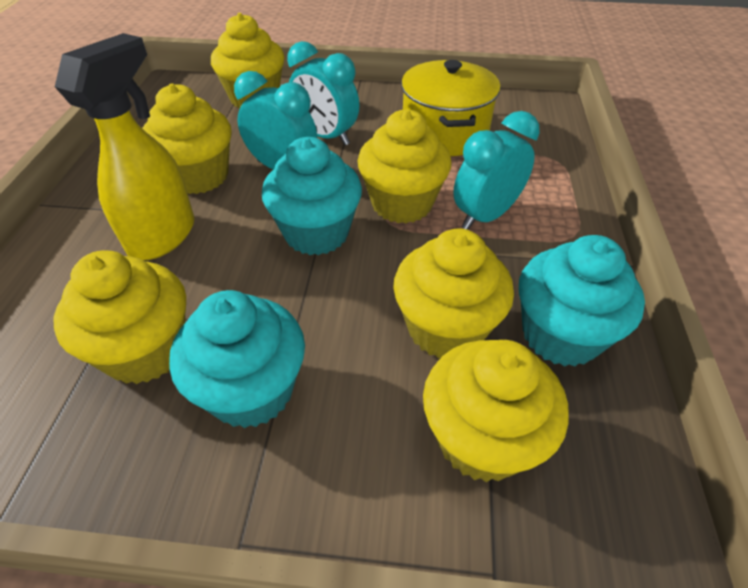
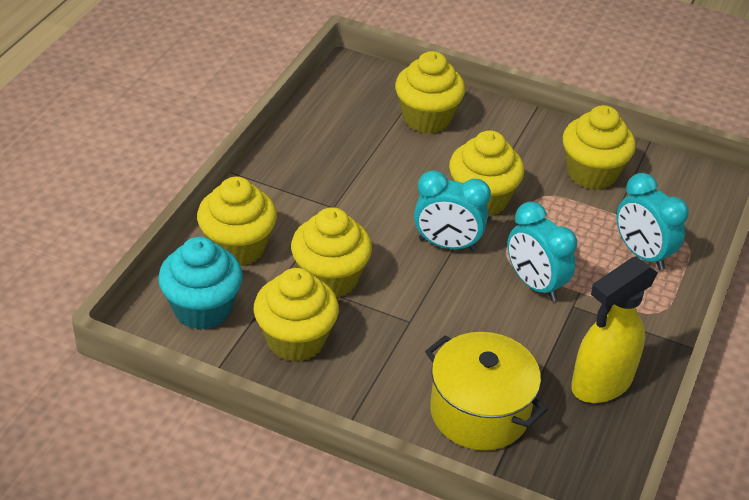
turquoise cupcake: 3 -> 1

